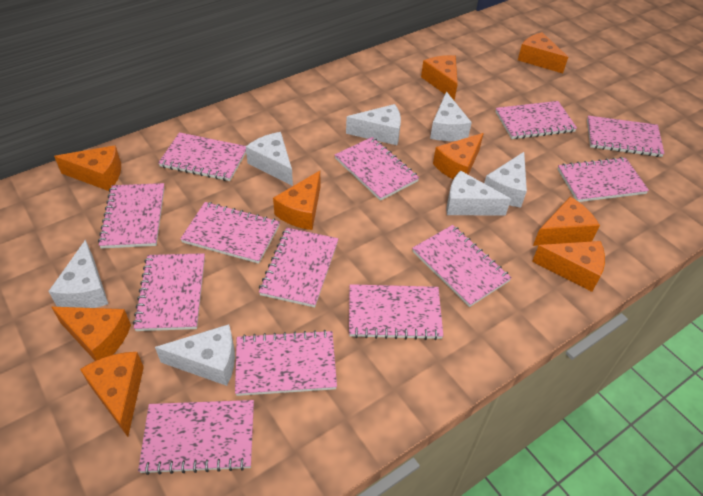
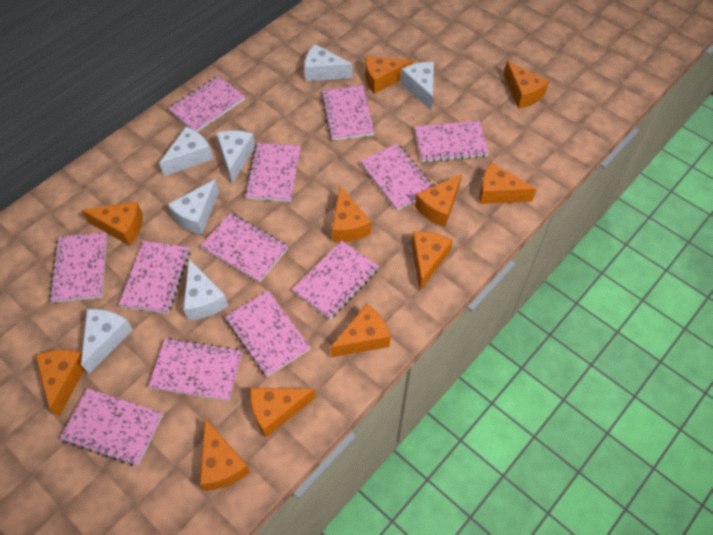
orange cheese: 9 -> 11
pink notebook: 13 -> 12

